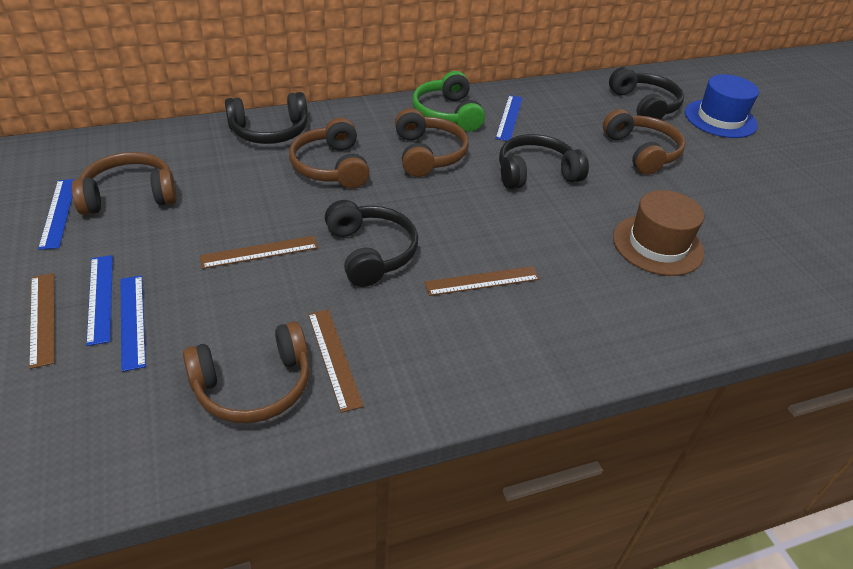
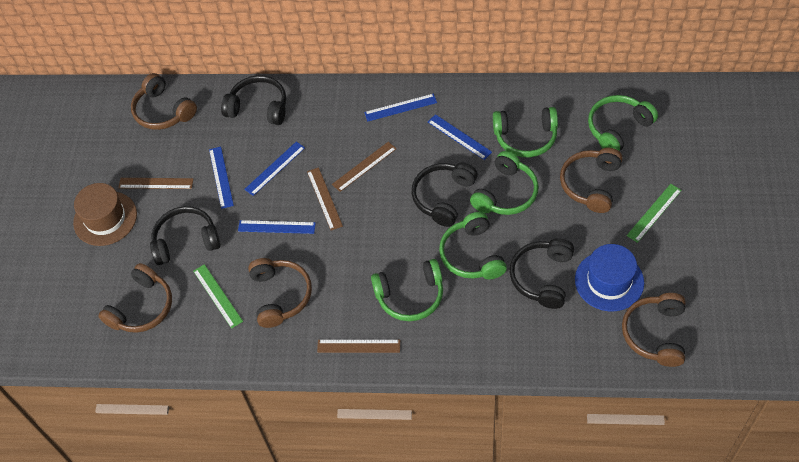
blue ruler: 4 -> 5
green headphones: 1 -> 5
green ruler: 0 -> 2

